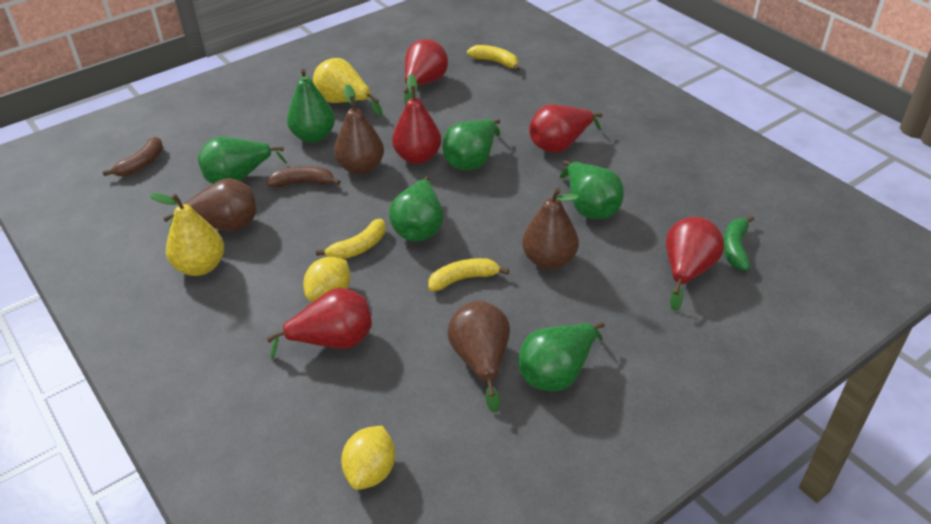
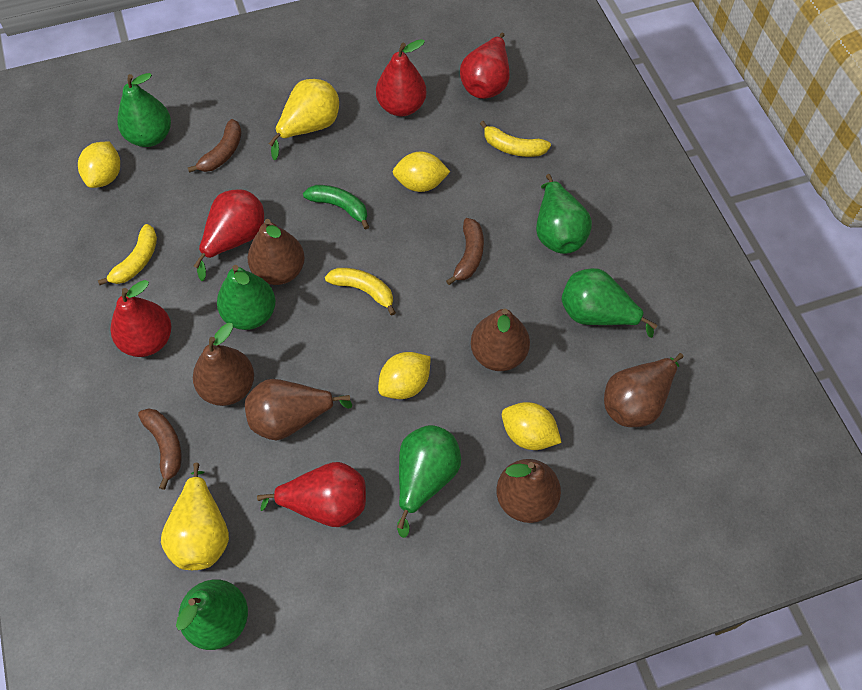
brown banana: 2 -> 3
brown pear: 4 -> 6
yellow lemon: 2 -> 4

